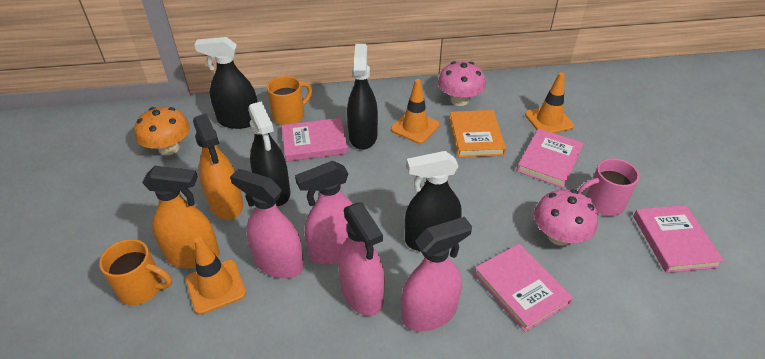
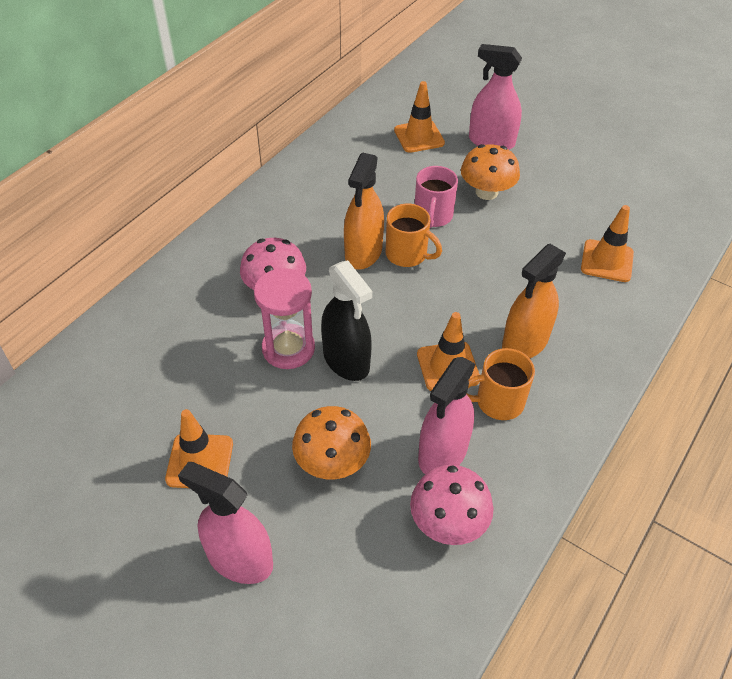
black spray bottle: 4 -> 1
orange book: 1 -> 0
orange mushroom: 1 -> 2
orange traffic cone: 3 -> 4
pink book: 4 -> 0
pink hourglass: 0 -> 1
pink spray bottle: 4 -> 3

